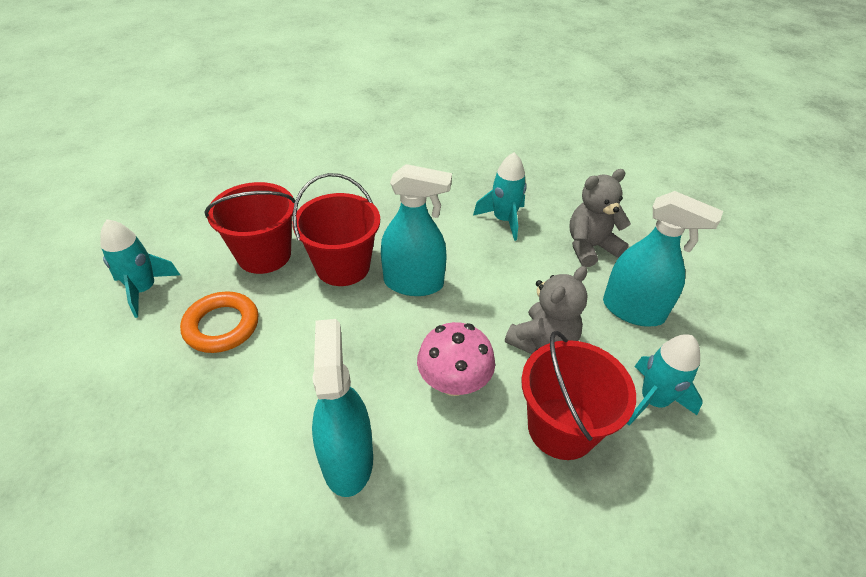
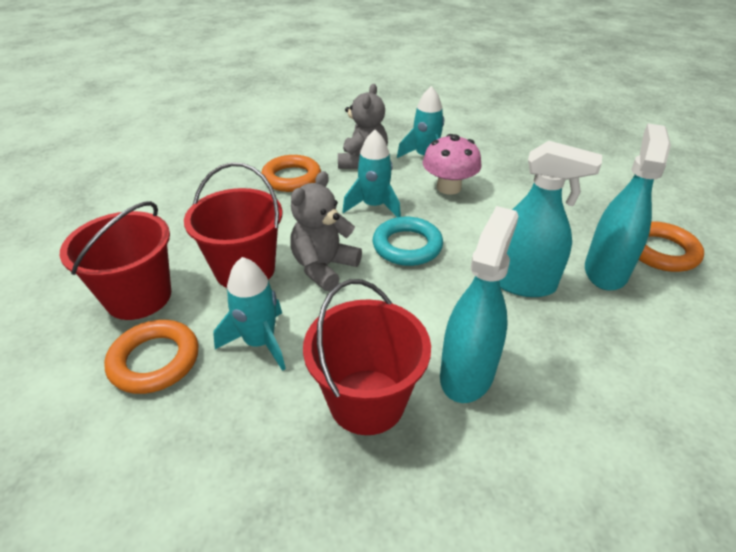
orange ring: 1 -> 3
turquoise ring: 0 -> 1

